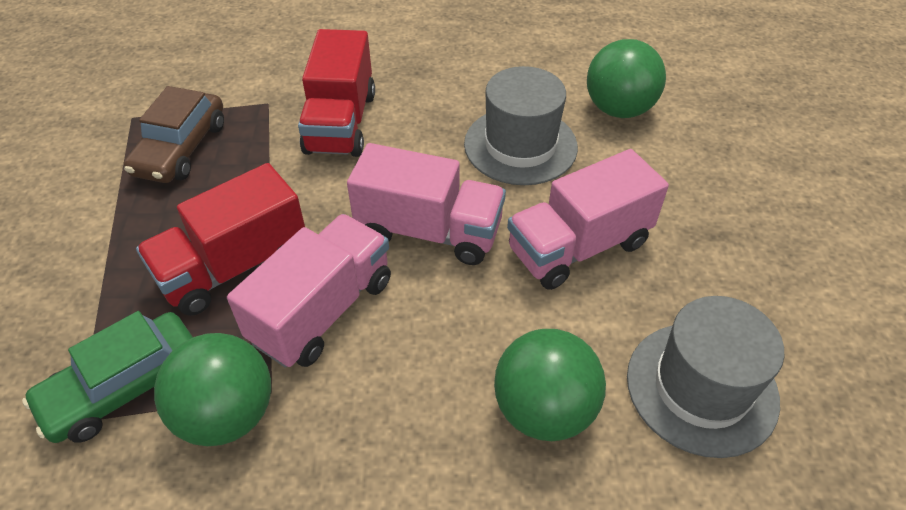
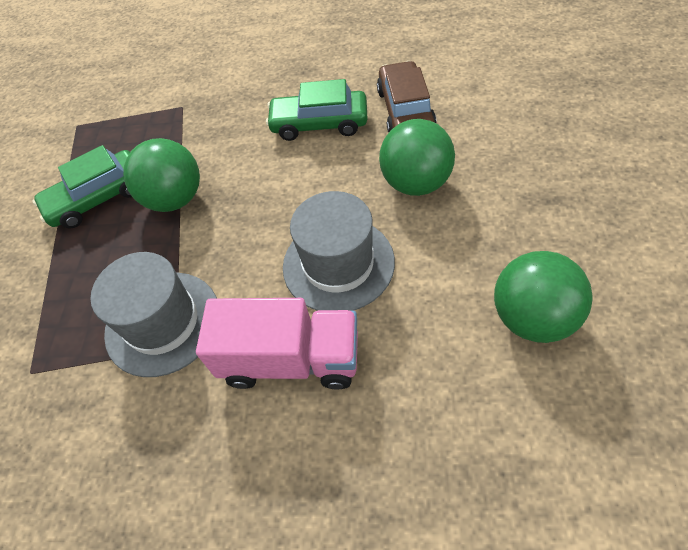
green car: 1 -> 2
pink truck: 3 -> 1
red truck: 2 -> 0

